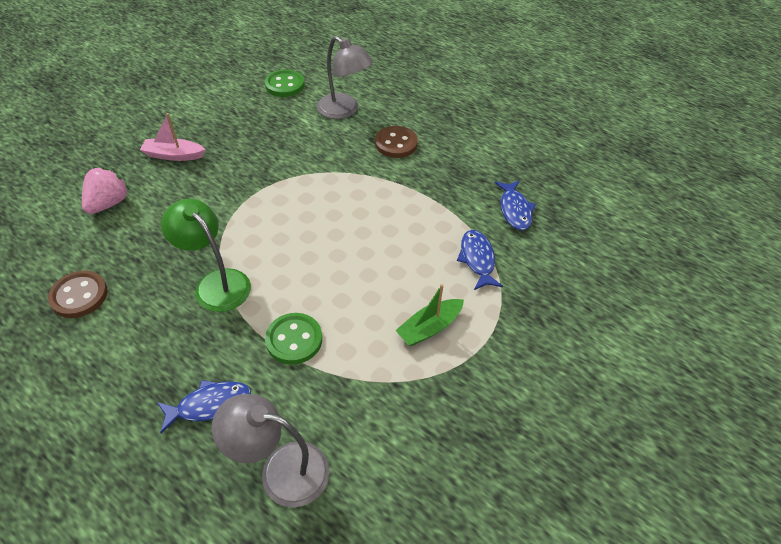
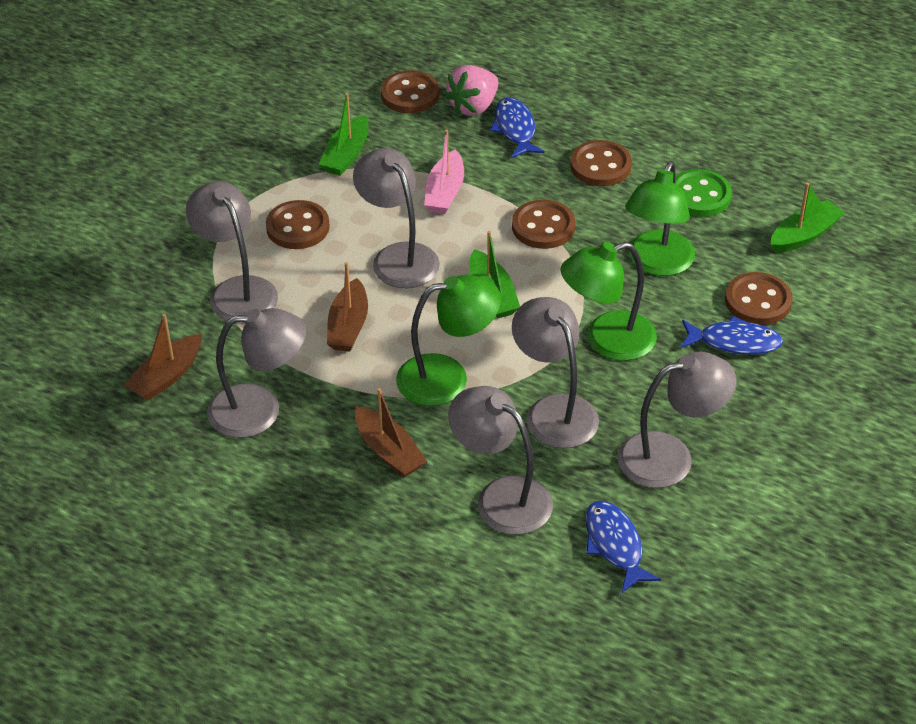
brown boat: 0 -> 3
brown button: 2 -> 5
green boat: 1 -> 3
green button: 2 -> 1
green lamp: 1 -> 3
grey lamp: 2 -> 6

